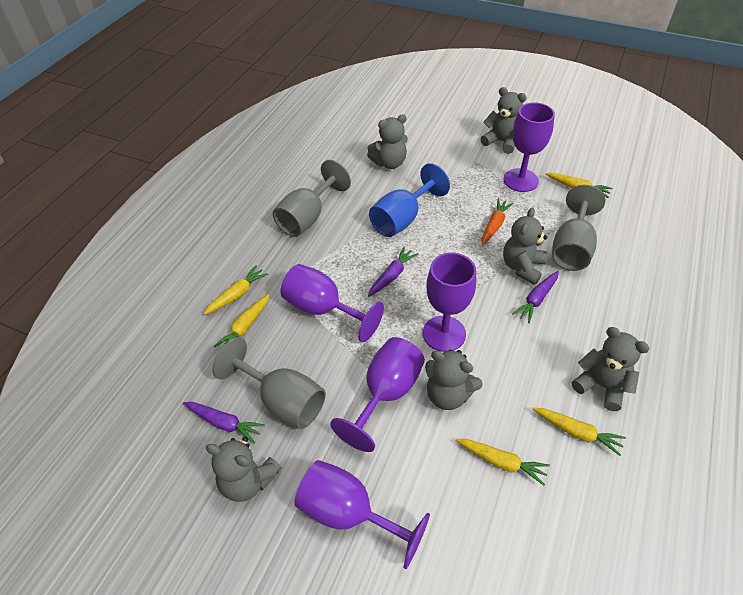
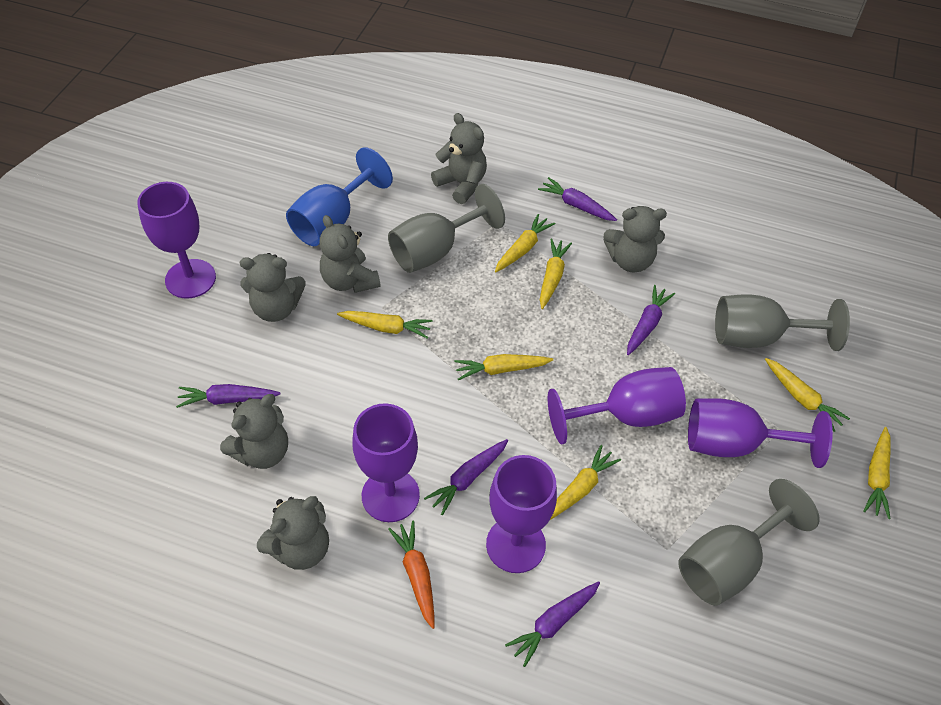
purple carrot: 3 -> 5
yellow carrot: 5 -> 7

